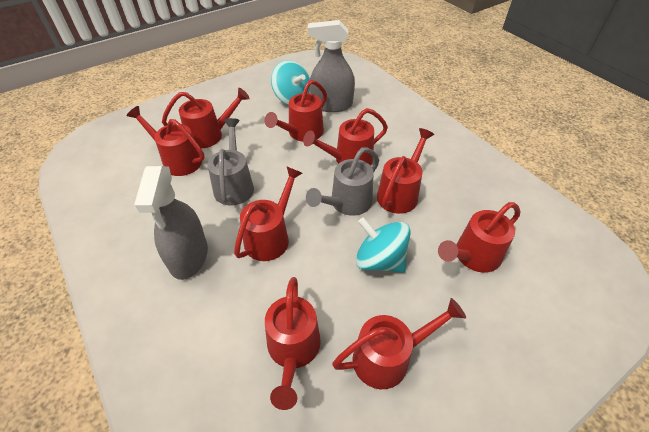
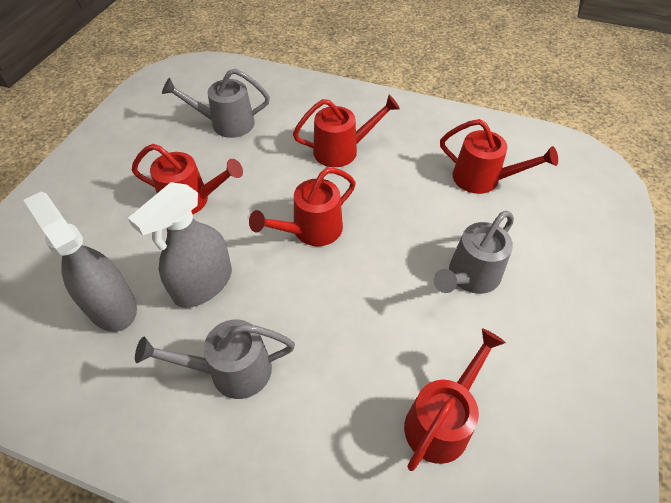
grey watering can: 2 -> 3
red watering can: 9 -> 5
turquoise spinning top: 2 -> 0

